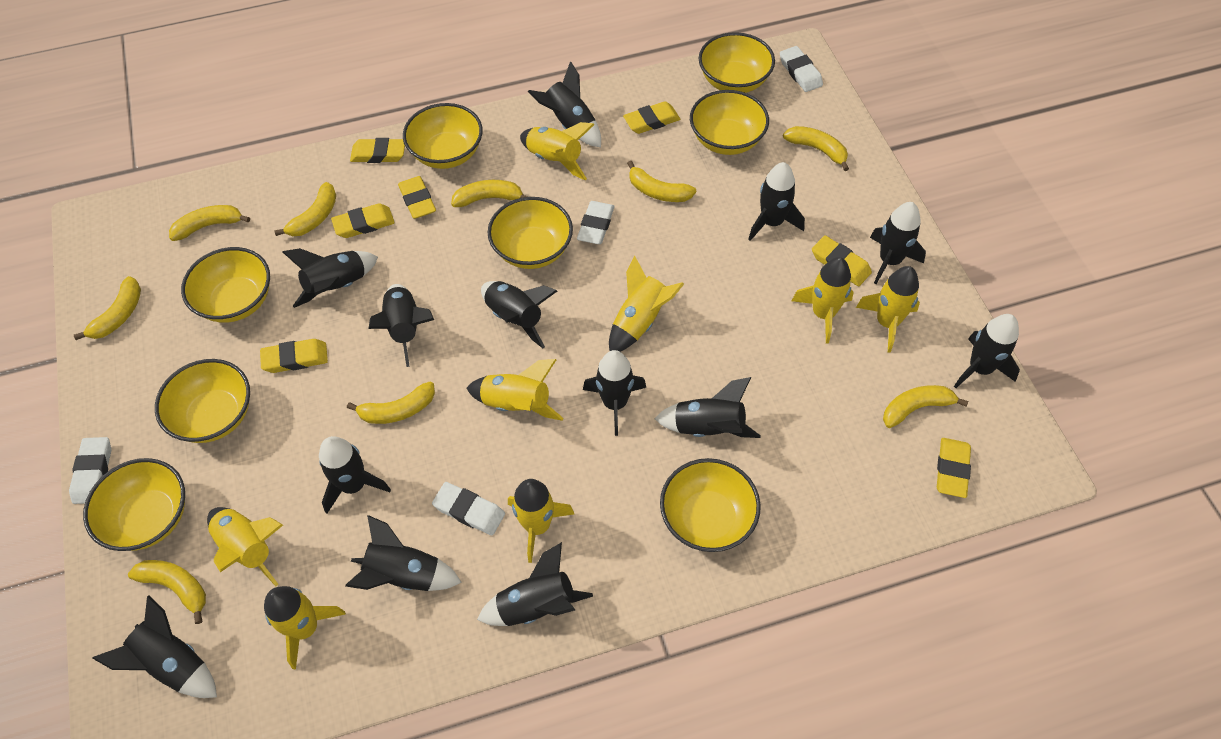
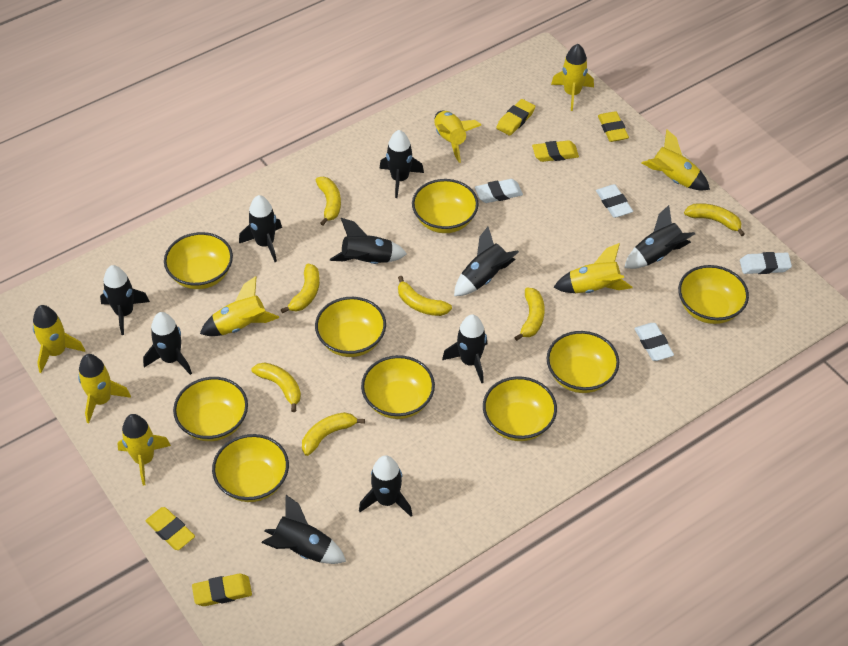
black rocket: 13 -> 10
yellow banana: 9 -> 7
yellow bowl: 8 -> 9
yellow eraser: 7 -> 5

